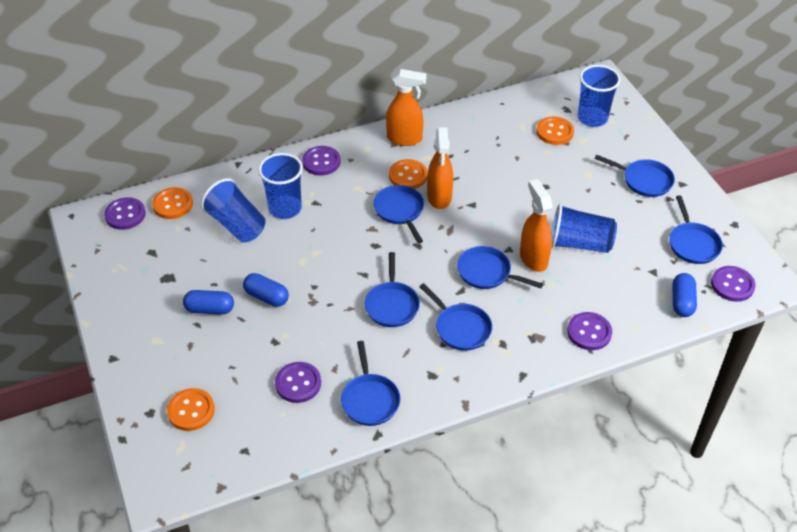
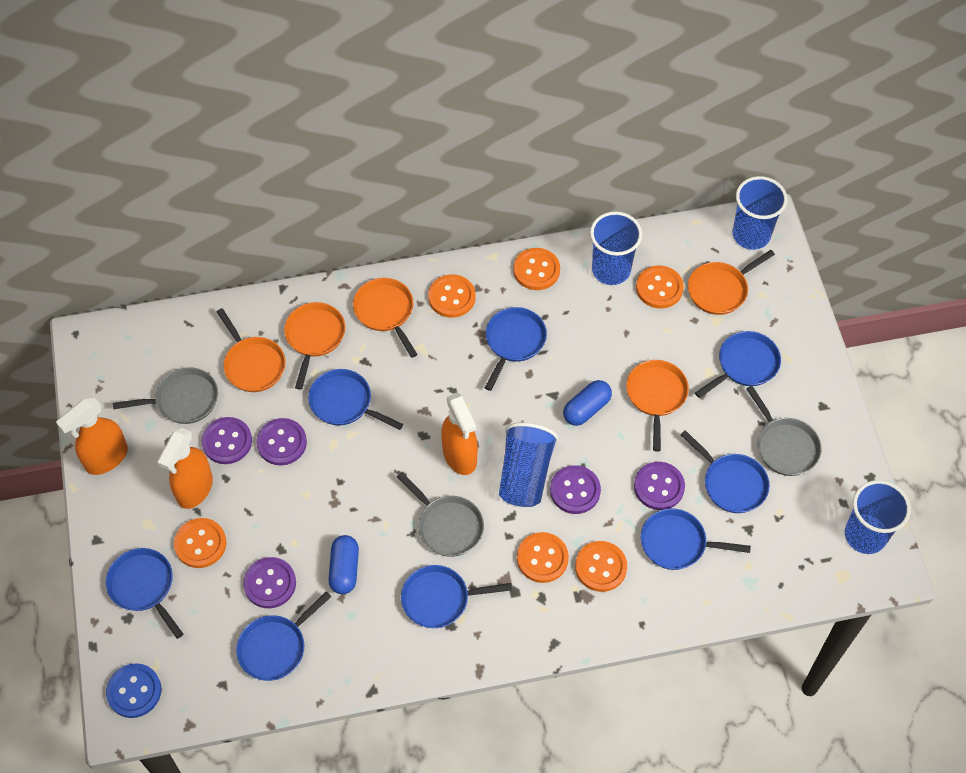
blue button: 0 -> 1
blue capsule: 3 -> 2
blue pan: 7 -> 8
grey pan: 0 -> 3
orange button: 4 -> 6
orange pan: 0 -> 5

